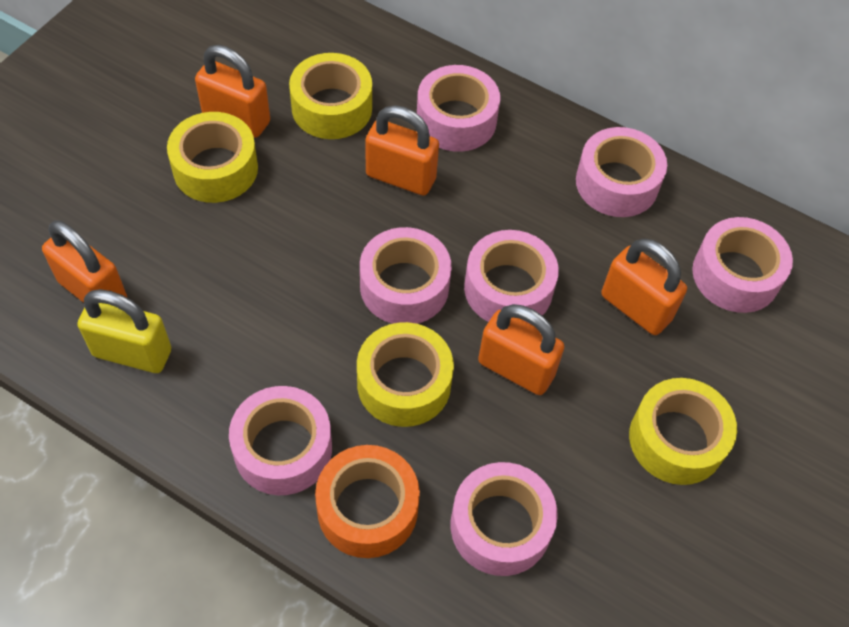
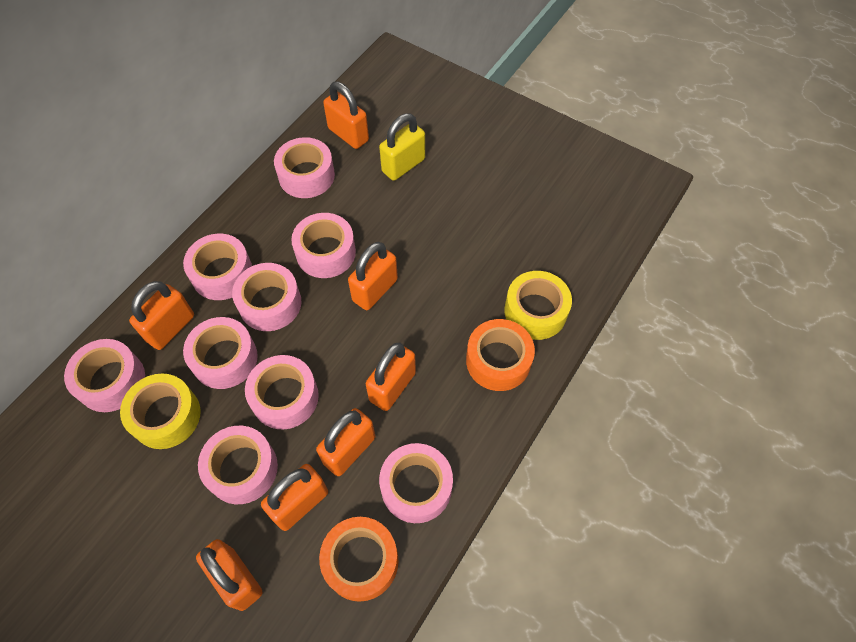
orange padlock: 5 -> 7
orange tape: 1 -> 2
pink tape: 7 -> 9
yellow tape: 4 -> 2

